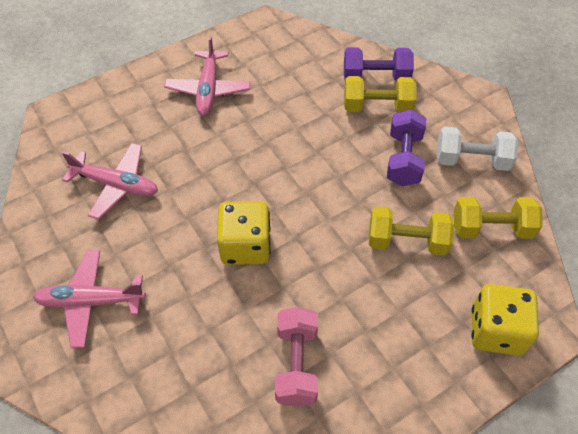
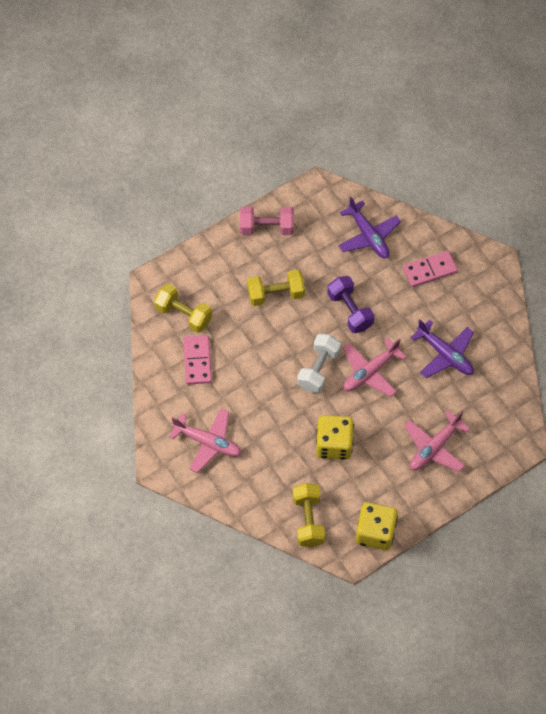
pink domino: 0 -> 2
purple dumbbell: 2 -> 1
purple plane: 0 -> 2

